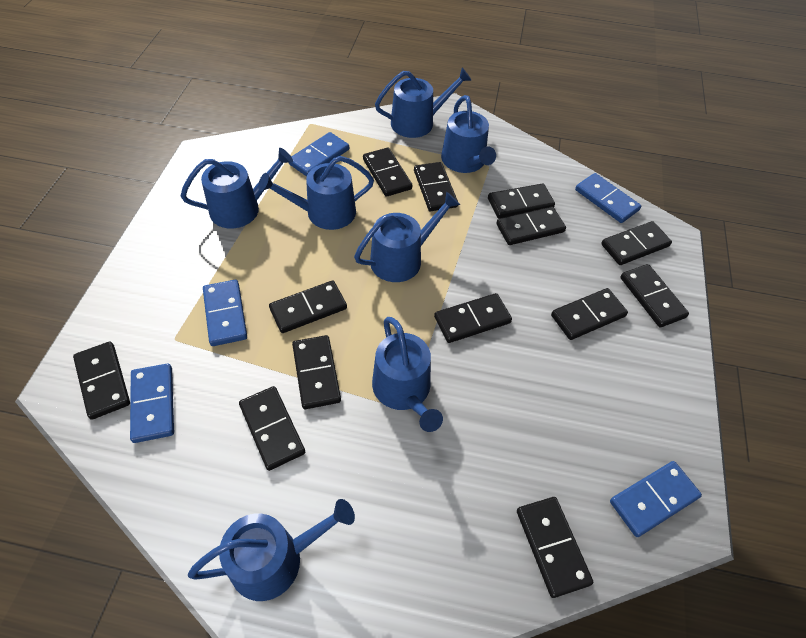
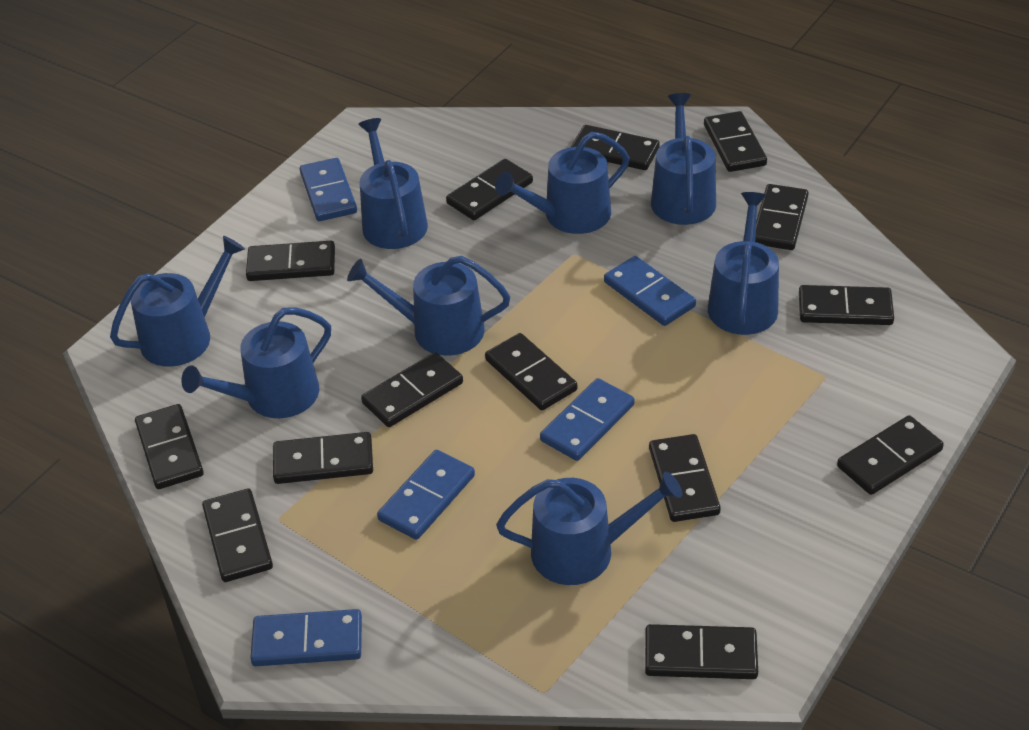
black domino: 13 -> 14
blue watering can: 7 -> 8

